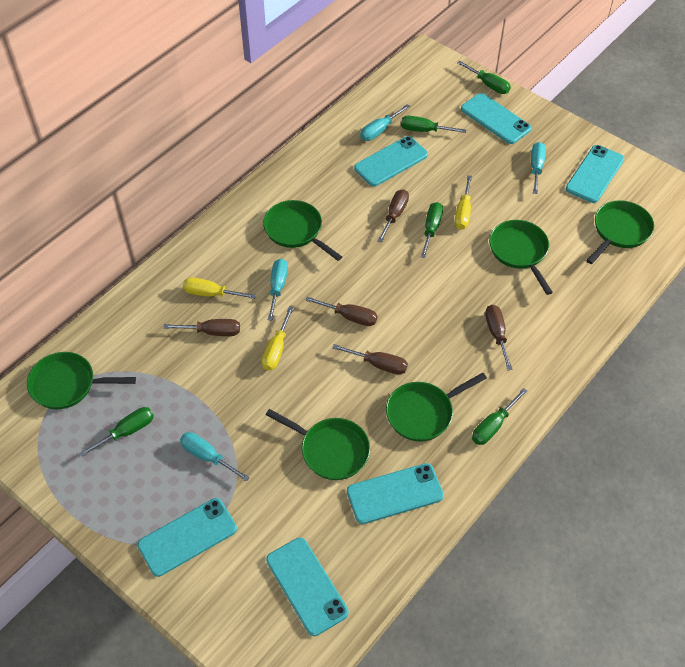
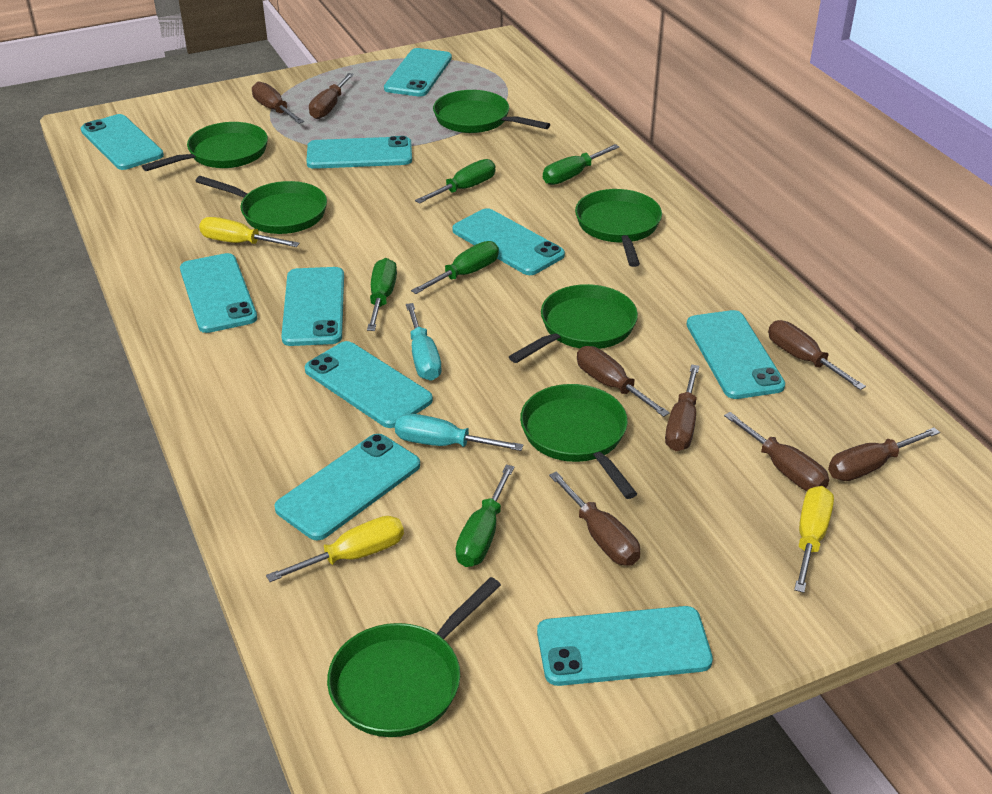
brown screwdriver: 5 -> 8
green pan: 6 -> 7
turquoise phone: 6 -> 10
turquoise screwdriver: 4 -> 2

